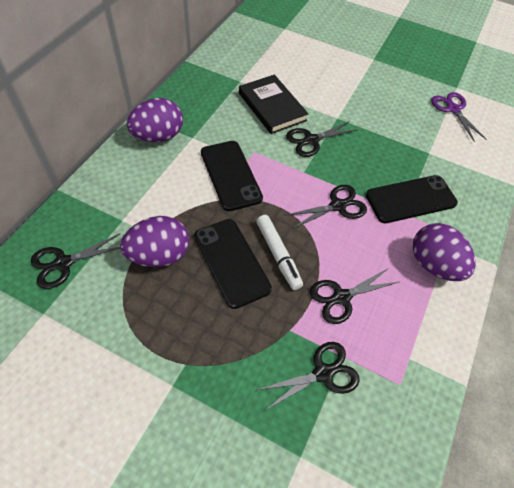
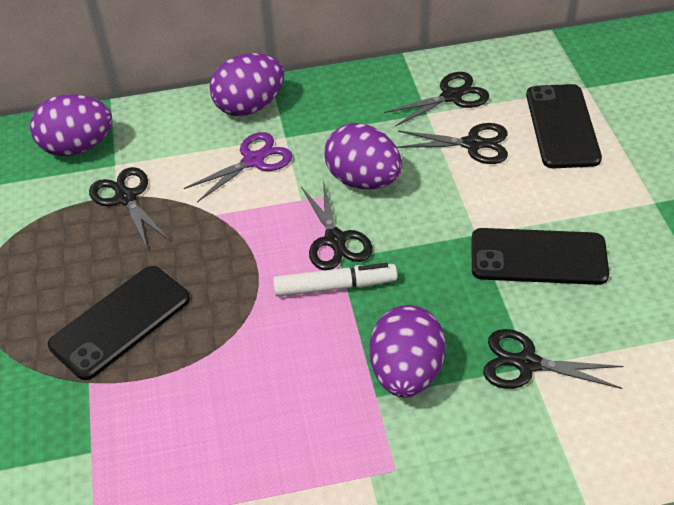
black book: 1 -> 0
purple egg: 3 -> 4

